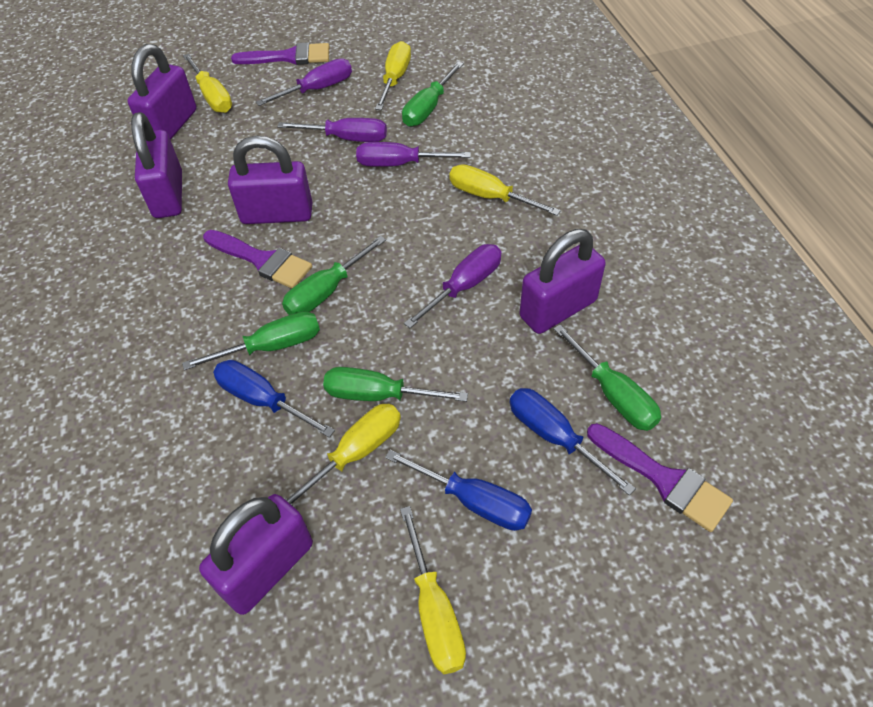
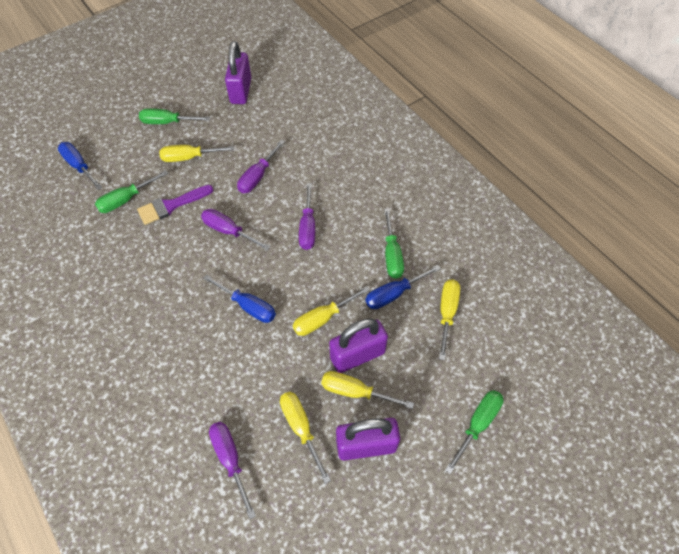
green screwdriver: 5 -> 4
purple brush: 3 -> 1
purple padlock: 5 -> 3

